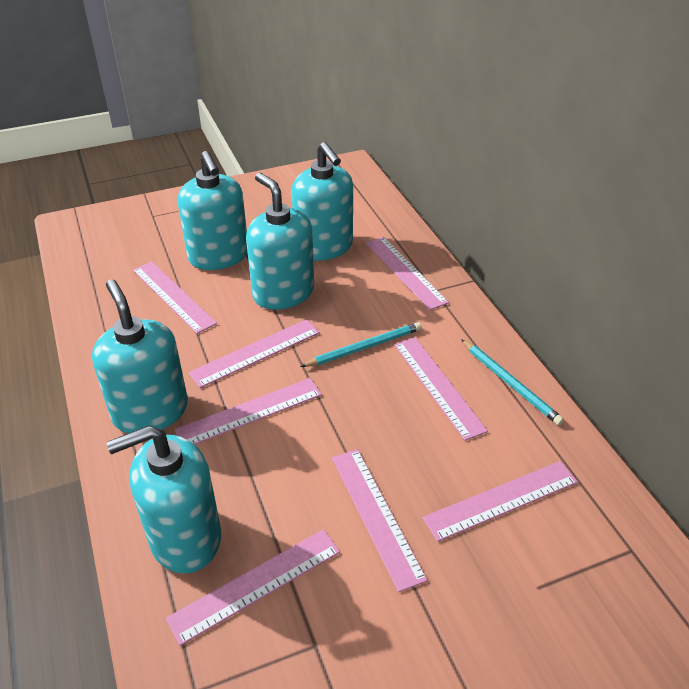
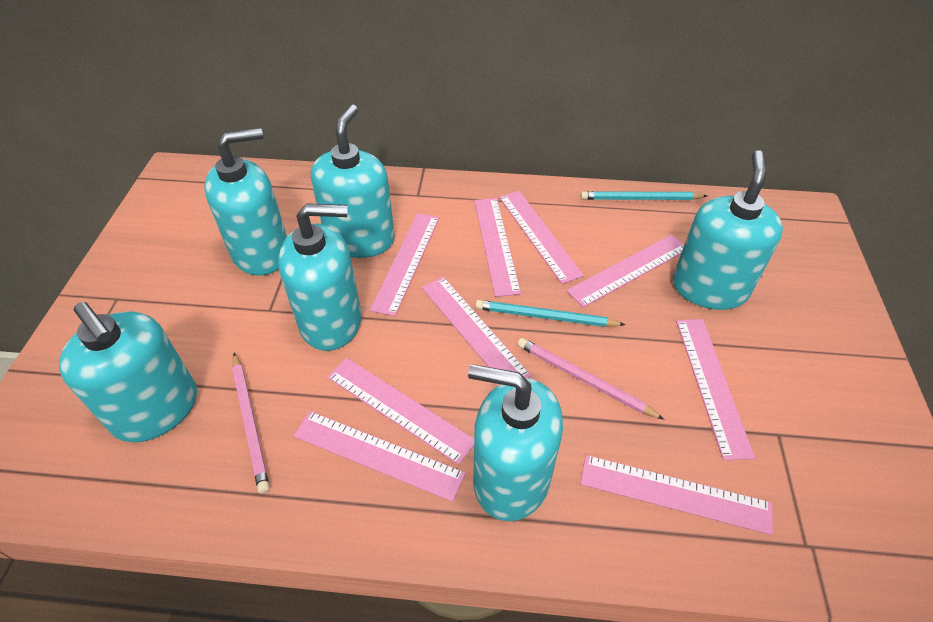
pink pencil: 0 -> 2
pink ruler: 8 -> 9
turquoise soap dispenser: 5 -> 6

